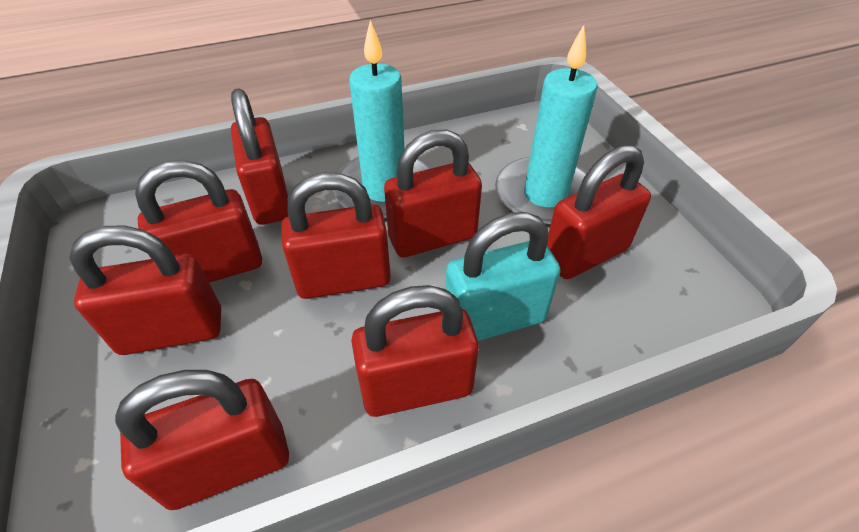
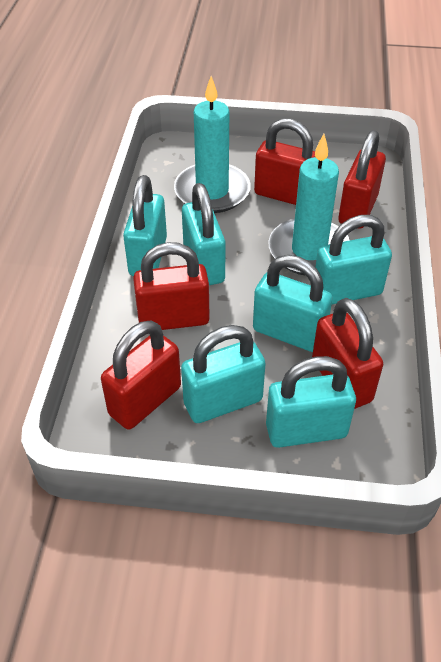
red padlock: 8 -> 5
turquoise padlock: 1 -> 6

